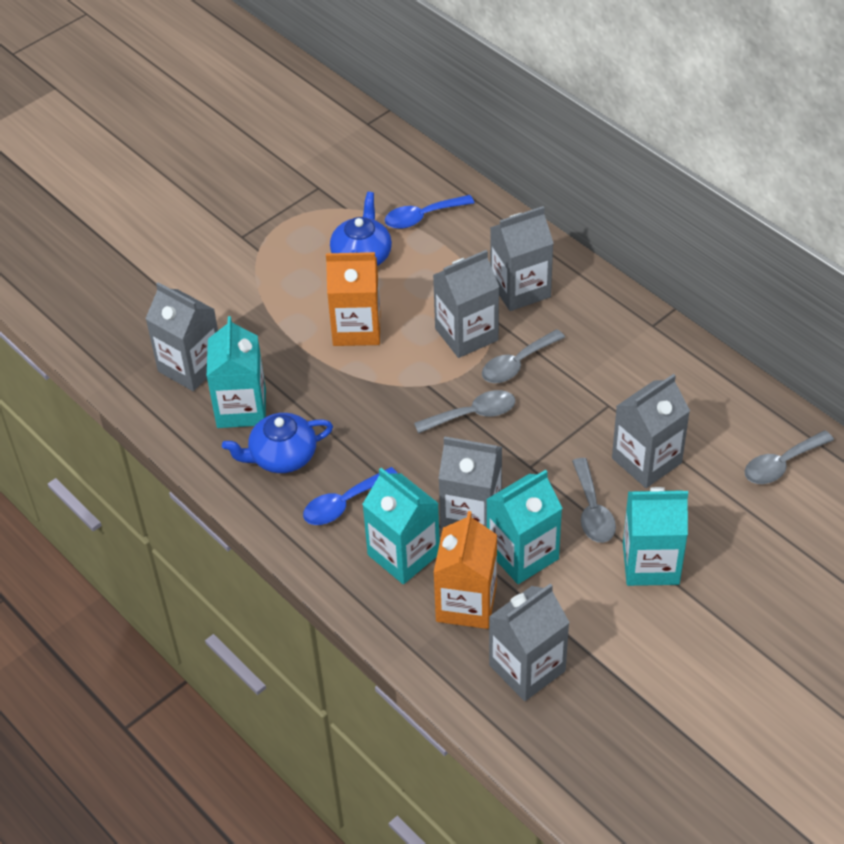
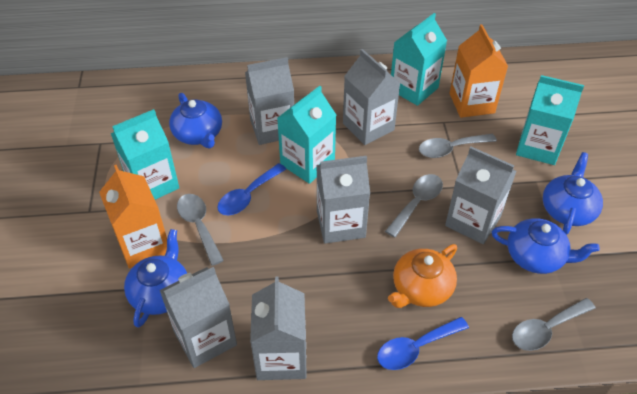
blue teapot: 2 -> 4
orange teapot: 0 -> 1

